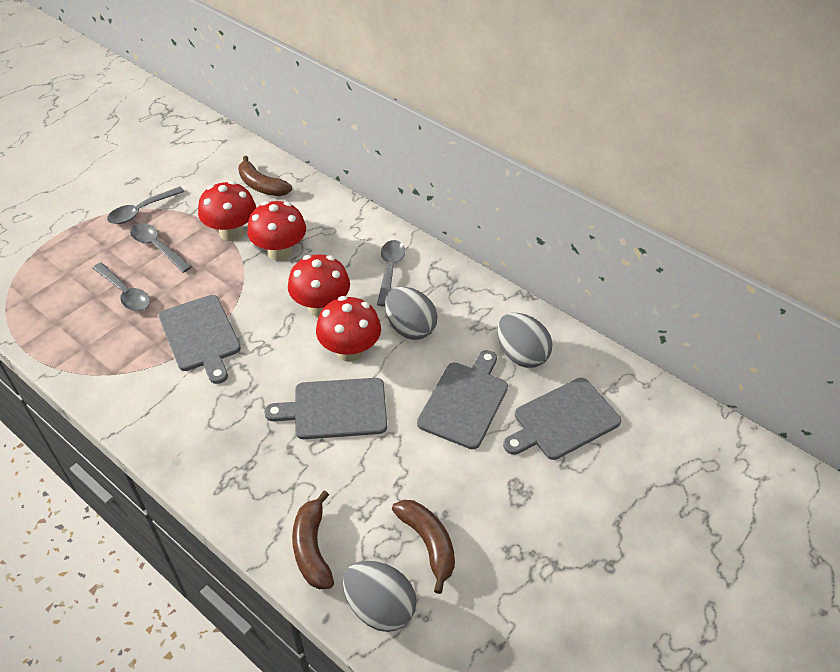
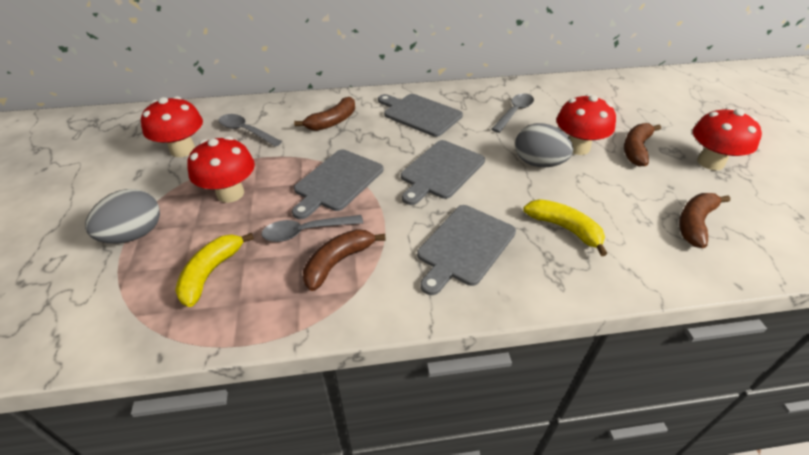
brown banana: 3 -> 4
grey egg: 3 -> 2
grey spoon: 4 -> 3
yellow banana: 0 -> 2

